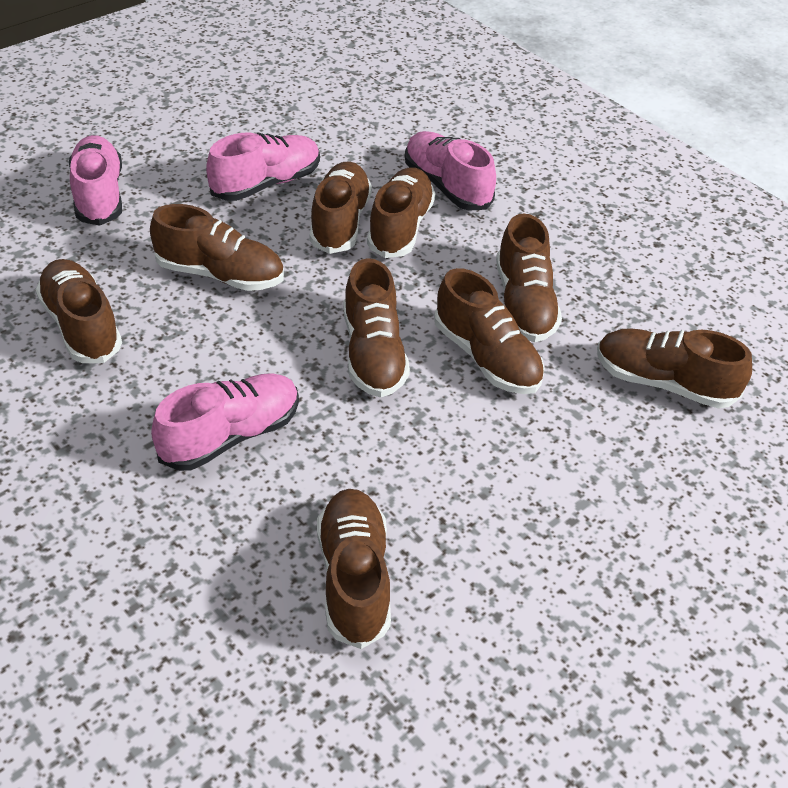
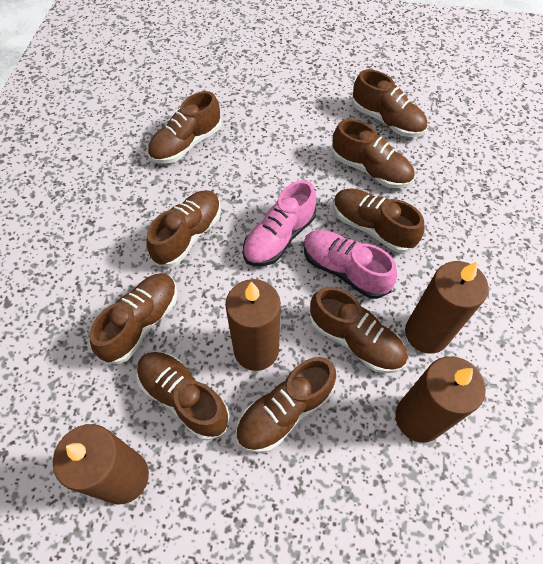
brown candle: 0 -> 4
pink shoe: 4 -> 2

